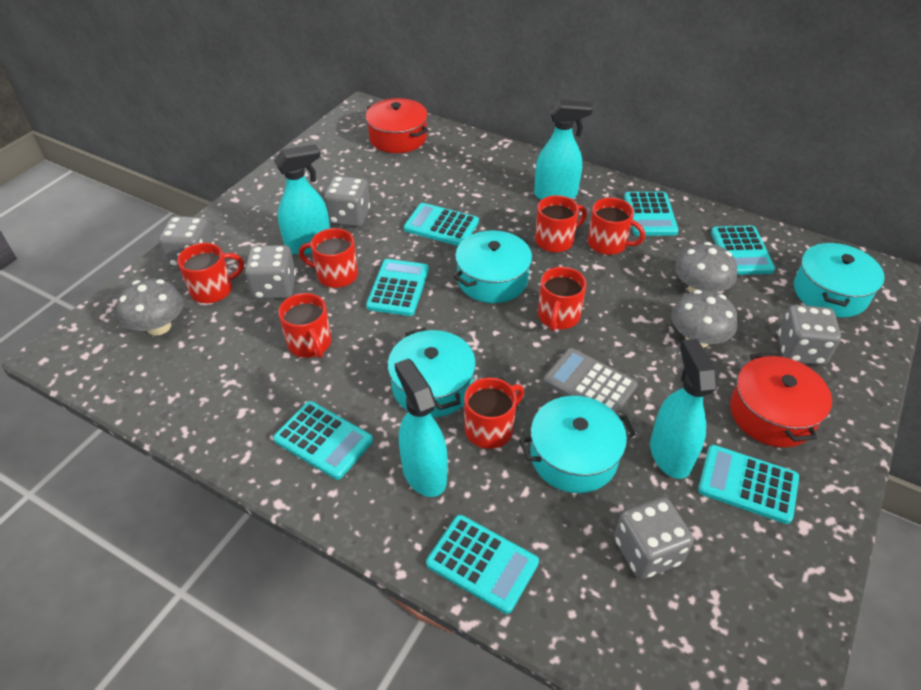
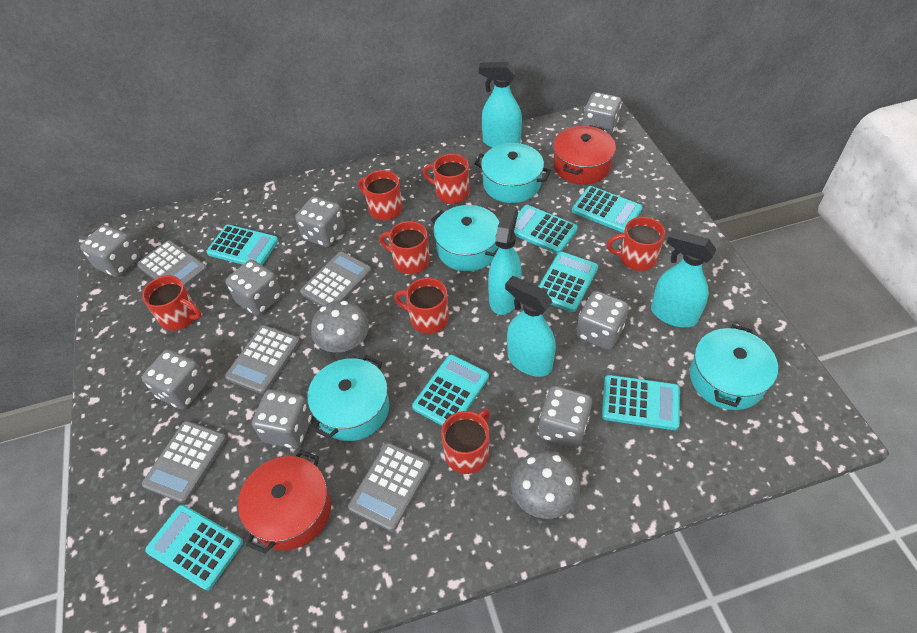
grey calculator: 1 -> 5
grey dice: 5 -> 8
grey mushroom: 3 -> 2

